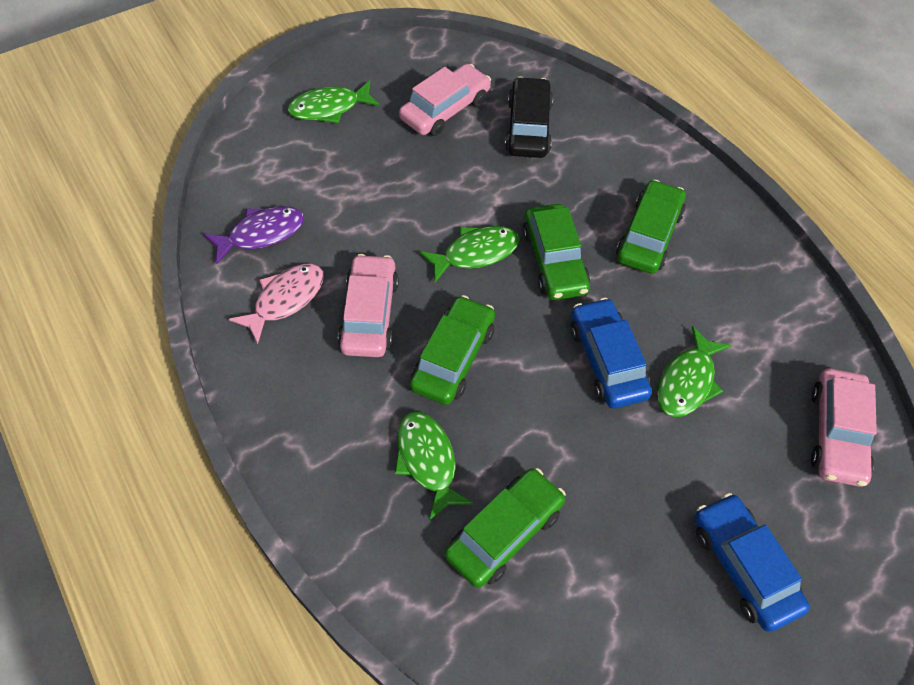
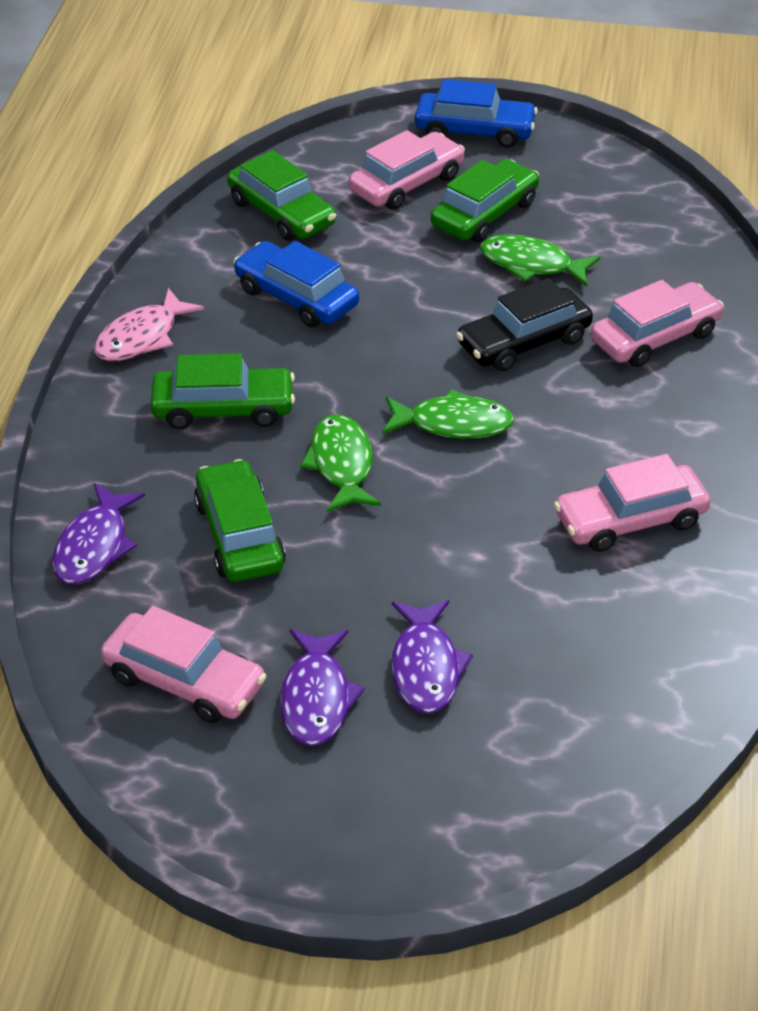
green fish: 4 -> 3
pink car: 3 -> 4
purple fish: 1 -> 3

